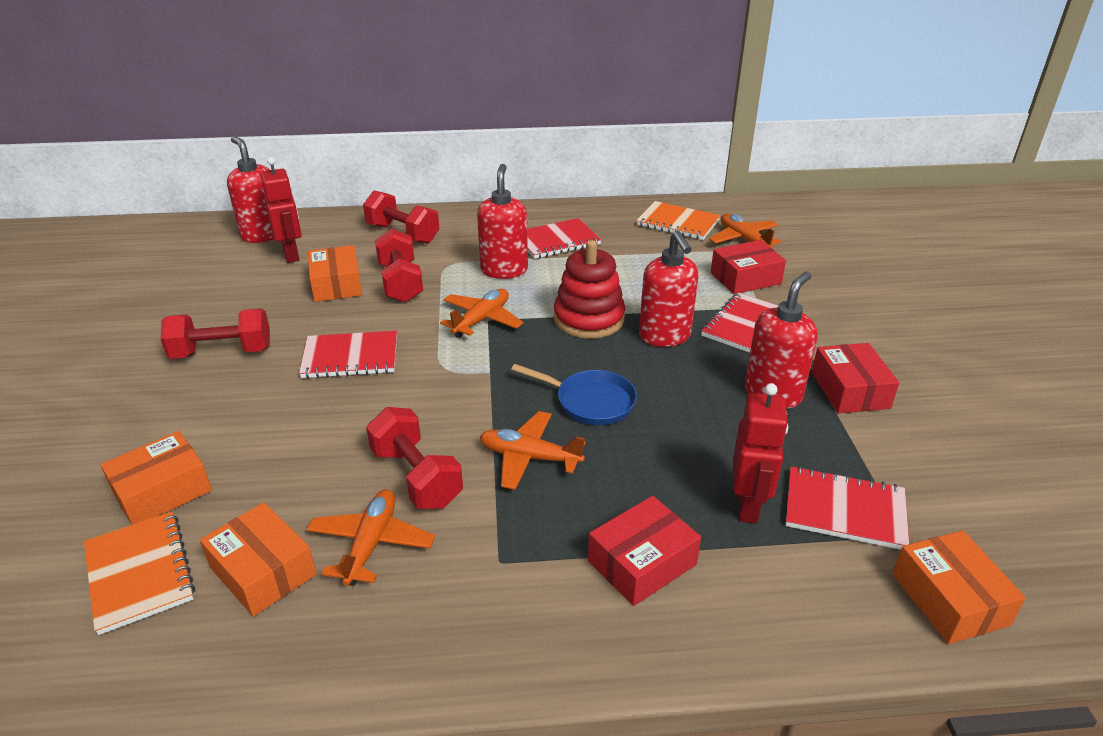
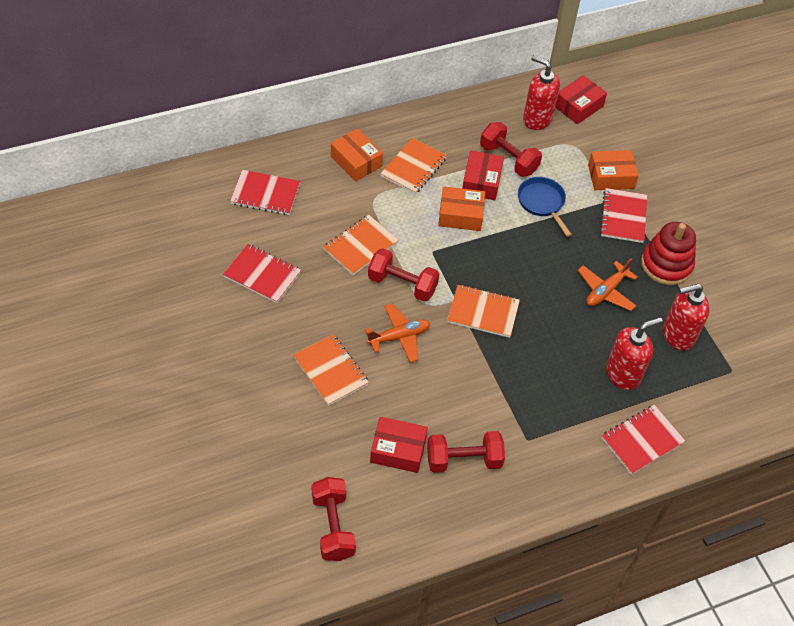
orange box: 4 -> 3
orange notebook: 2 -> 4
orange plane: 4 -> 2
red robot: 2 -> 0
red soap dispenser: 4 -> 3

